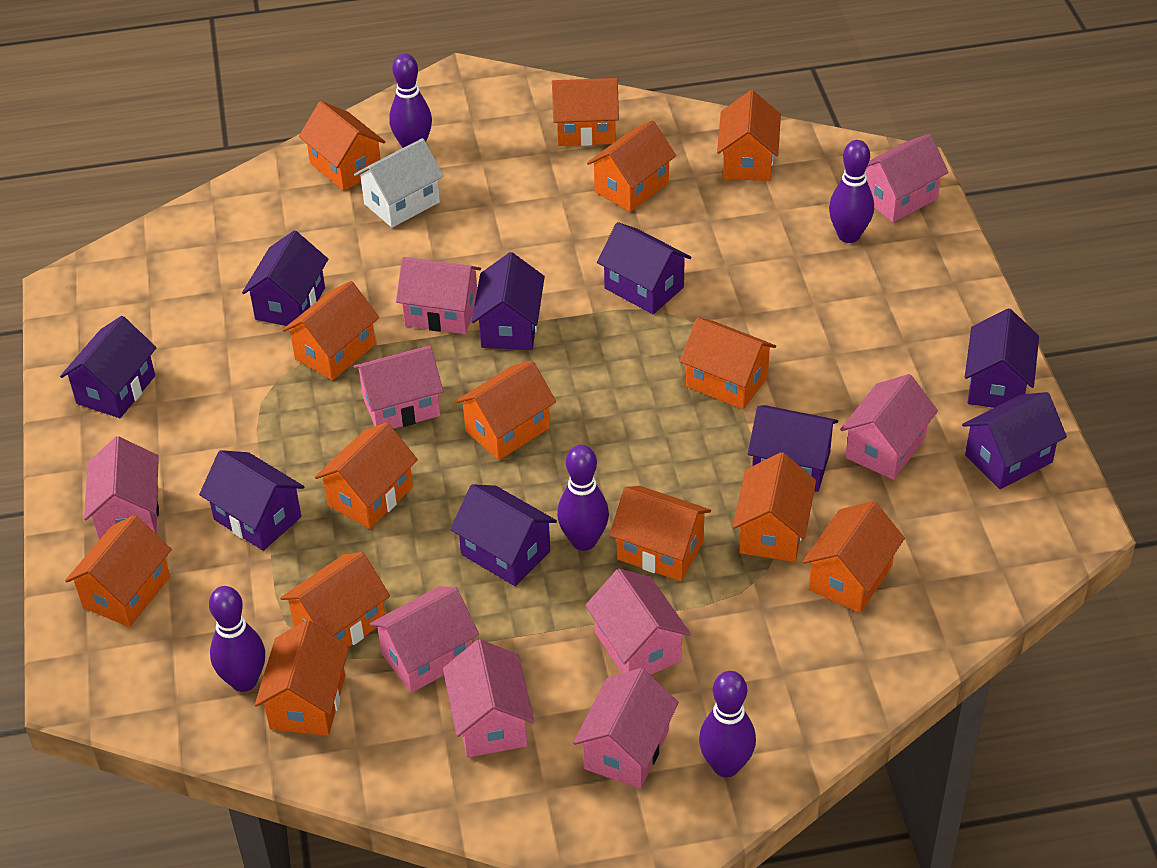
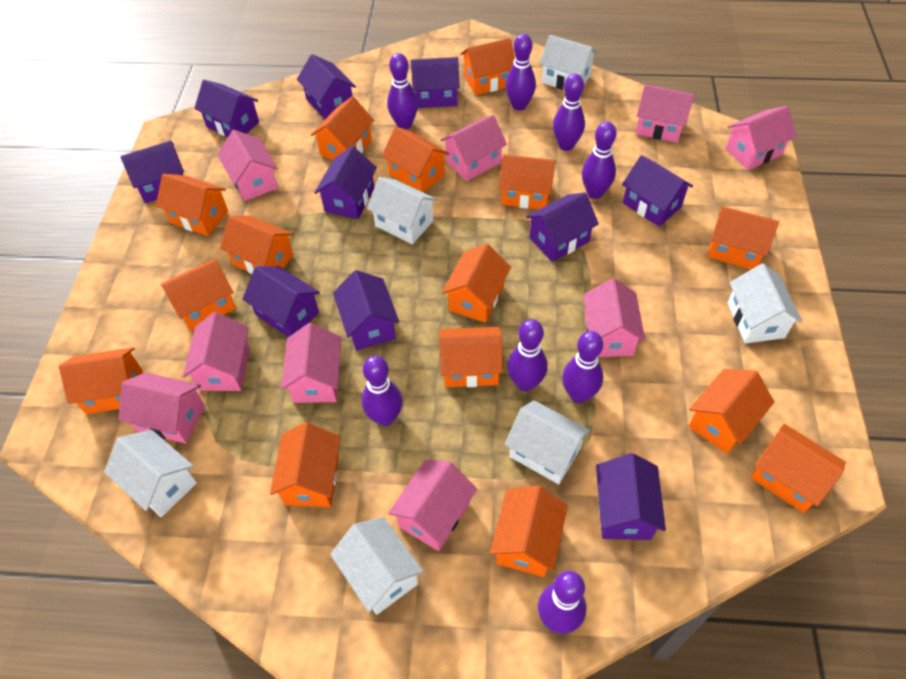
orange house: 14 -> 15
purple bowling pin: 5 -> 8
purple house: 9 -> 10
white house: 1 -> 6

